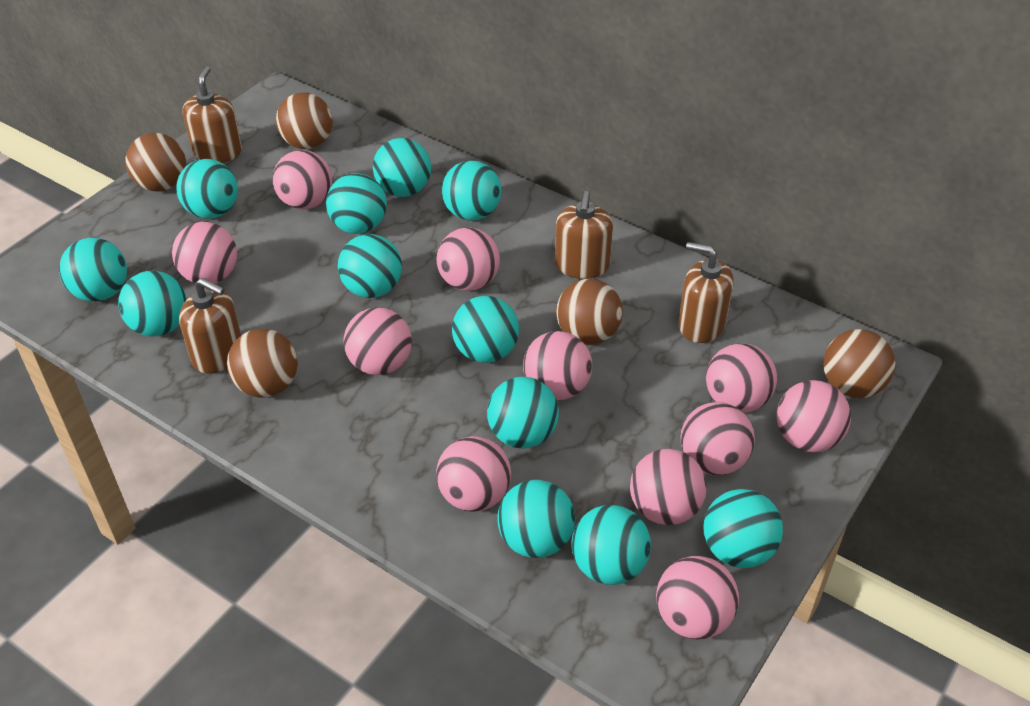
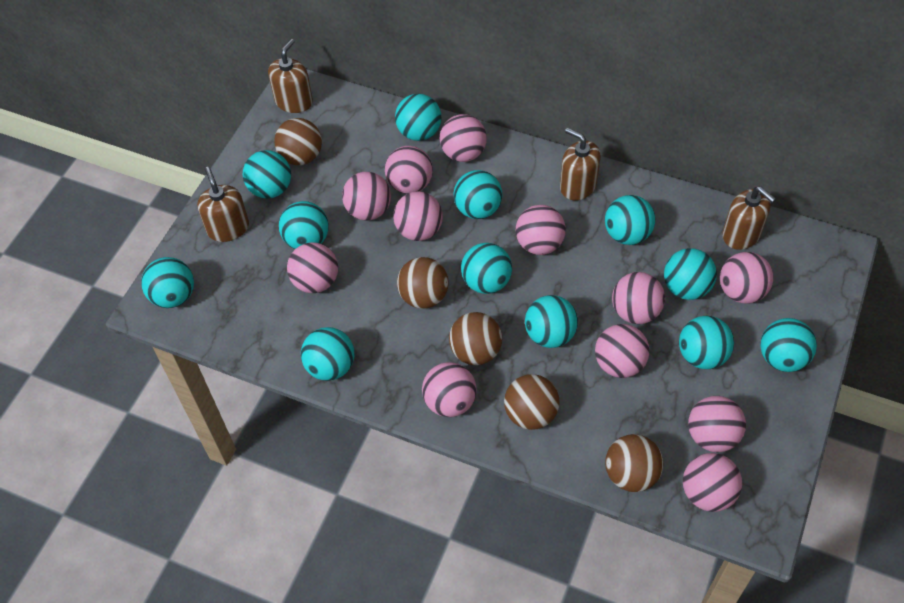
pink ball: 11 -> 12

